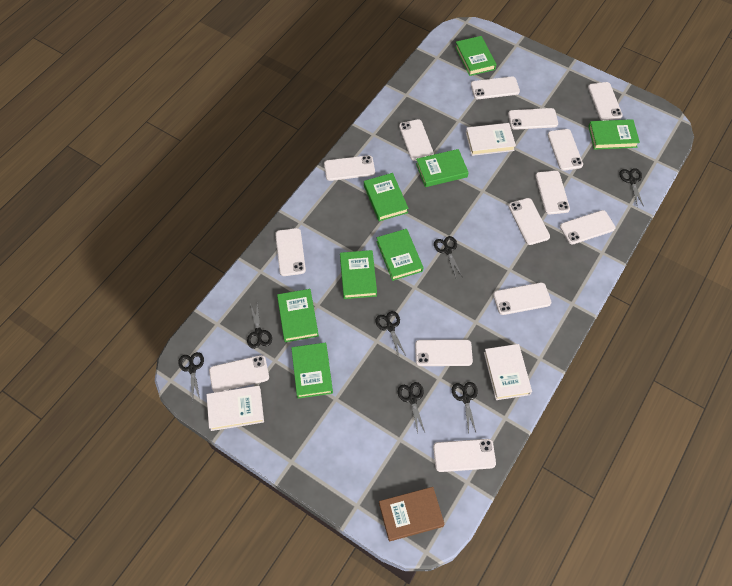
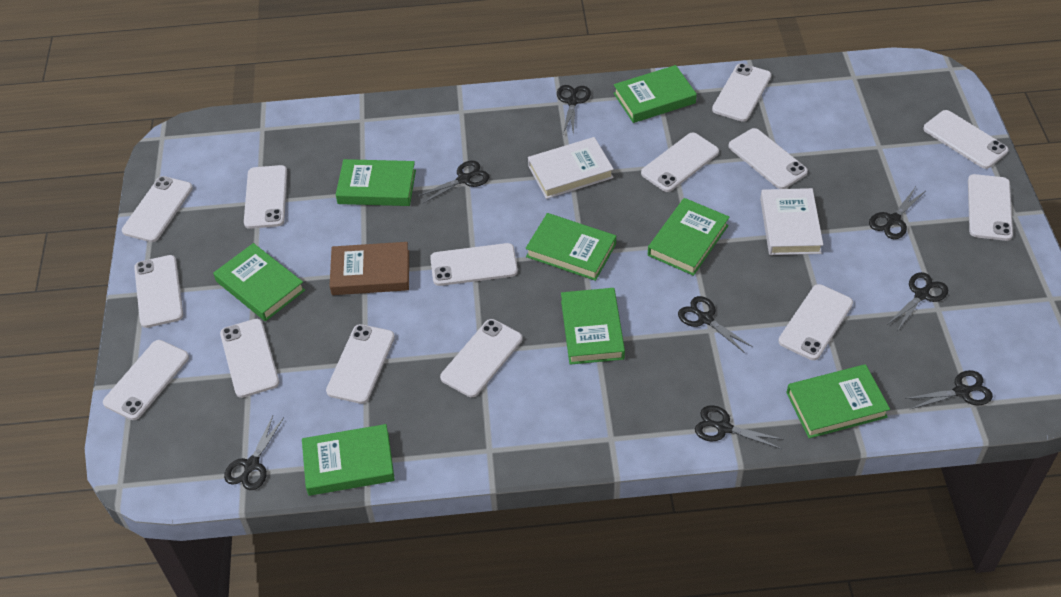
black scissors: 7 -> 8
white book: 3 -> 2

